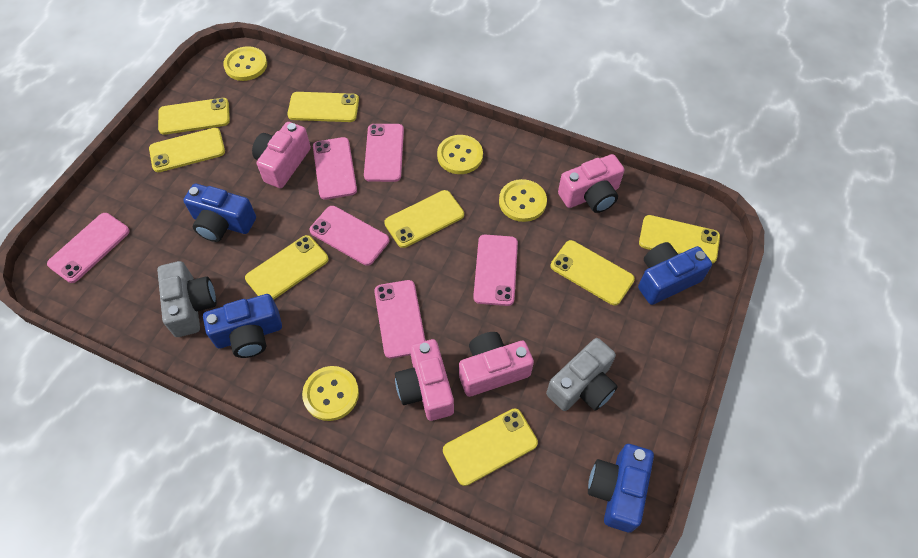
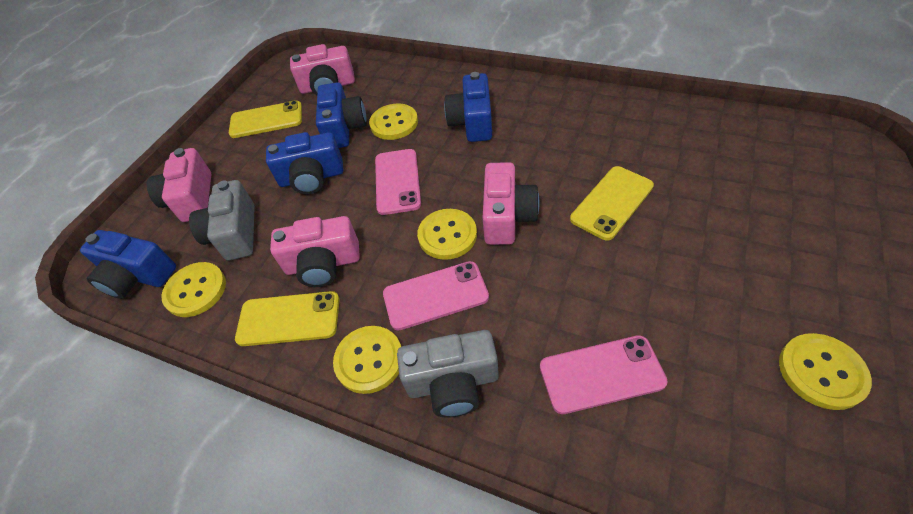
pink phone: 6 -> 3
yellow button: 4 -> 5
yellow phone: 8 -> 3

